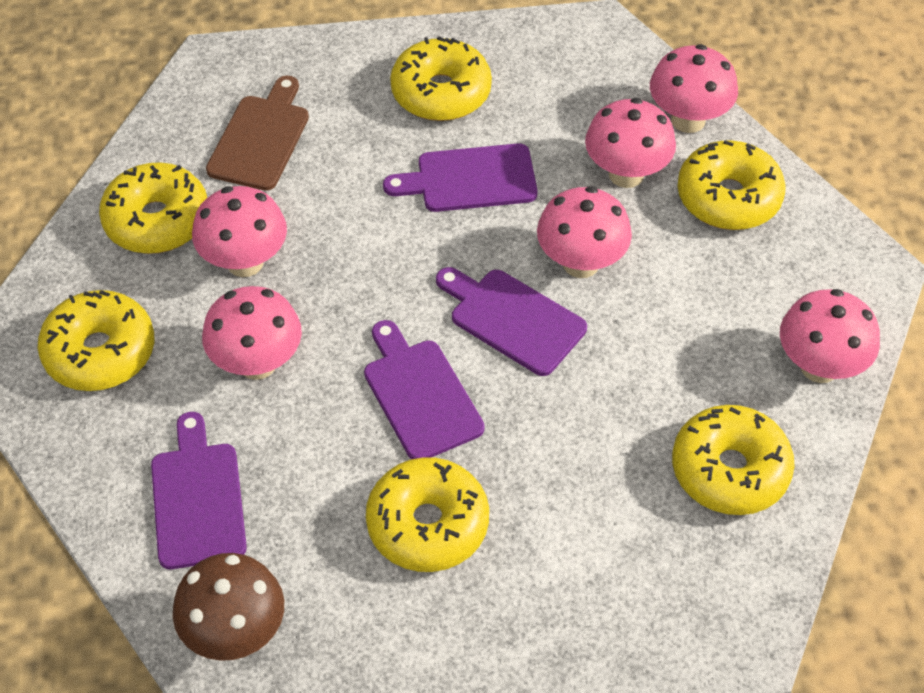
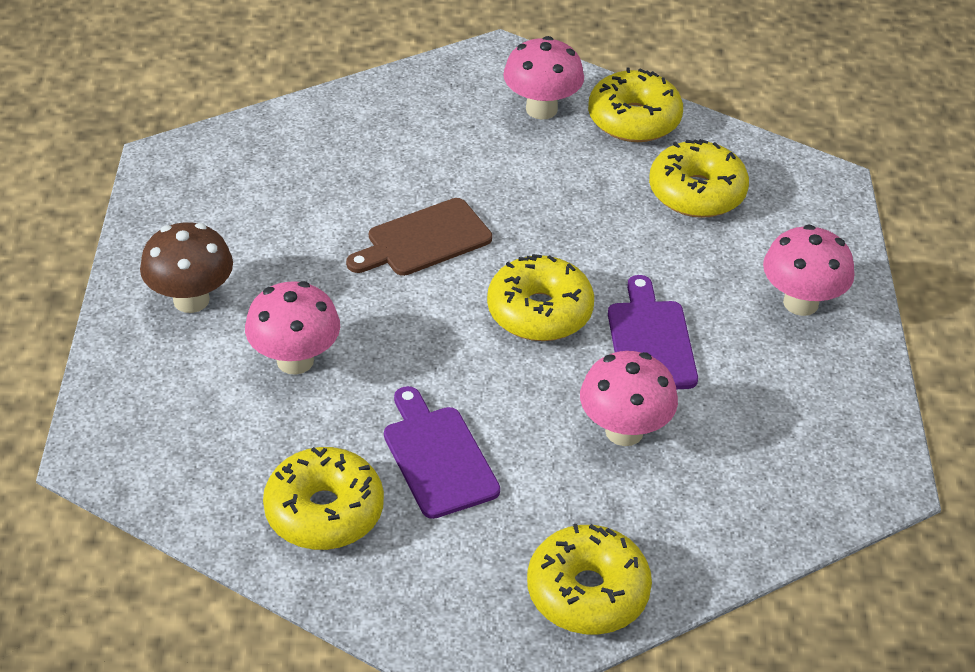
pink mushroom: 6 -> 4
purple cutting board: 4 -> 2
yellow donut: 6 -> 5

